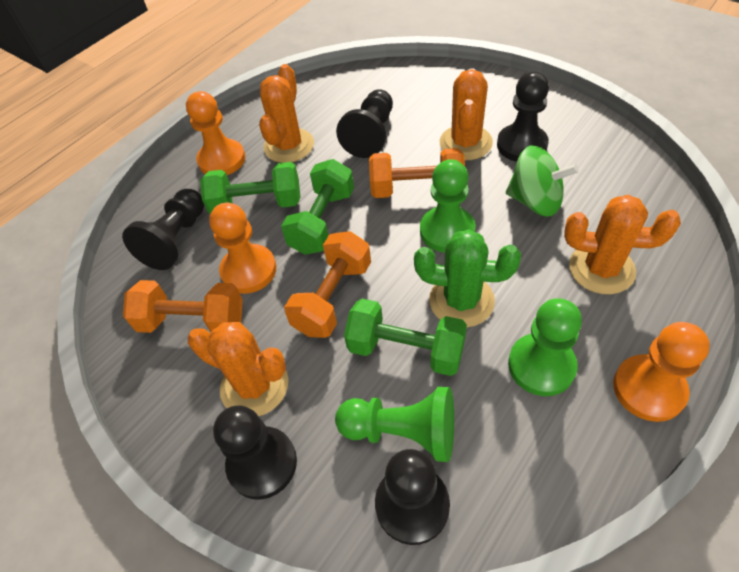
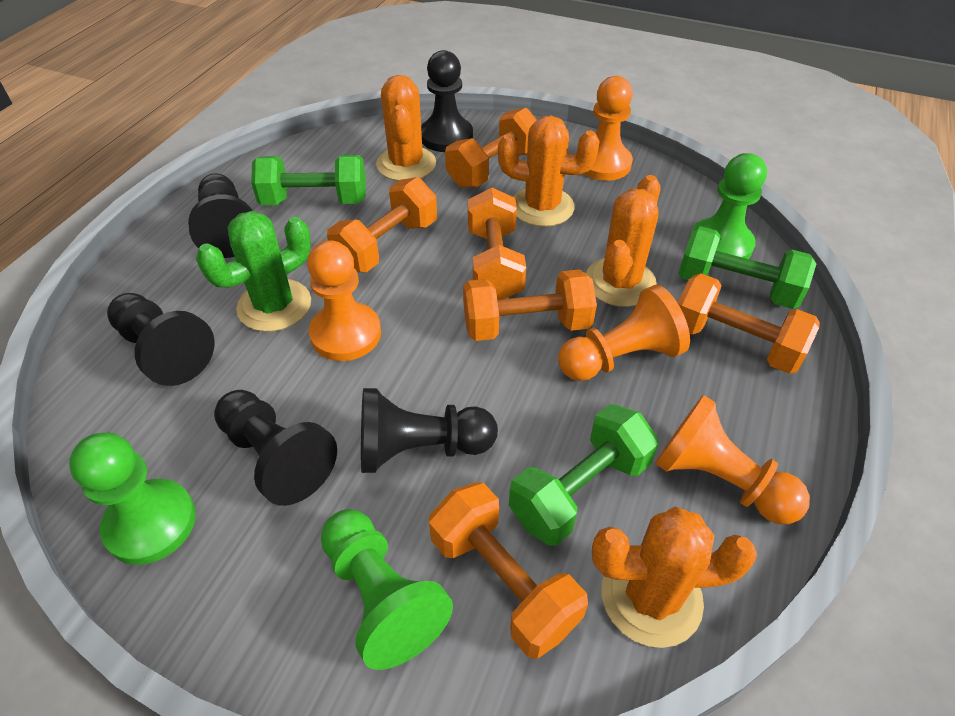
green spinning top: 1 -> 0
orange dumbbell: 3 -> 6
orange pawn: 3 -> 4

